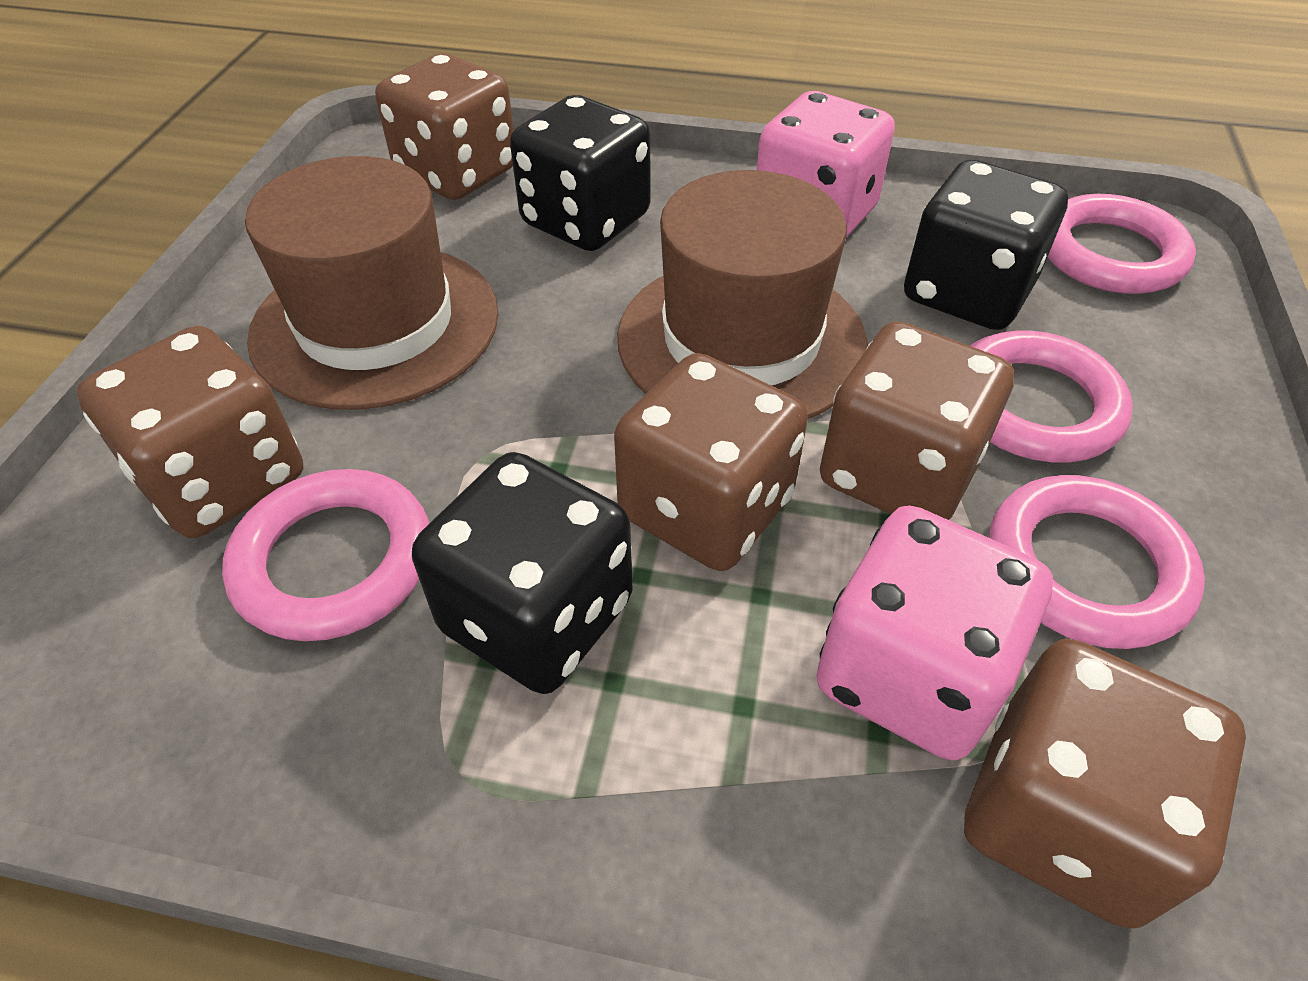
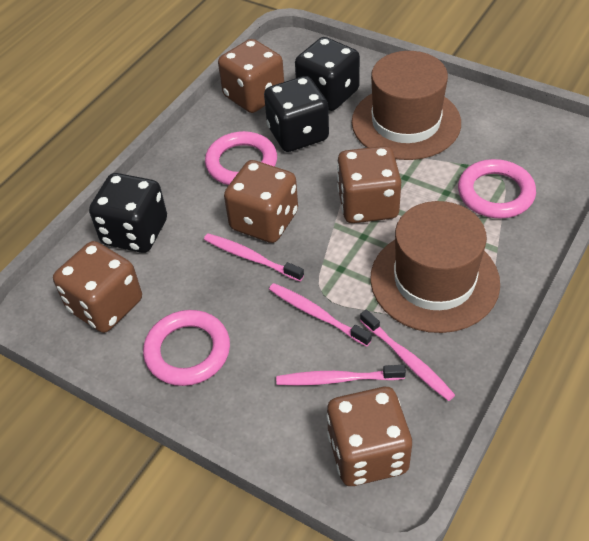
pink dice: 2 -> 0
pink ring: 4 -> 3
pink toothbrush: 0 -> 4

